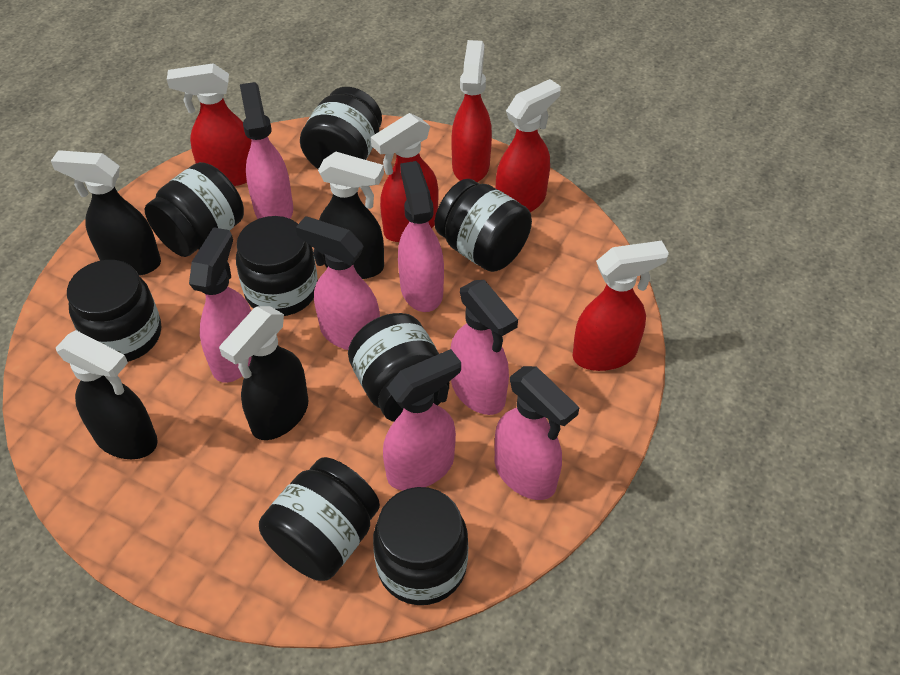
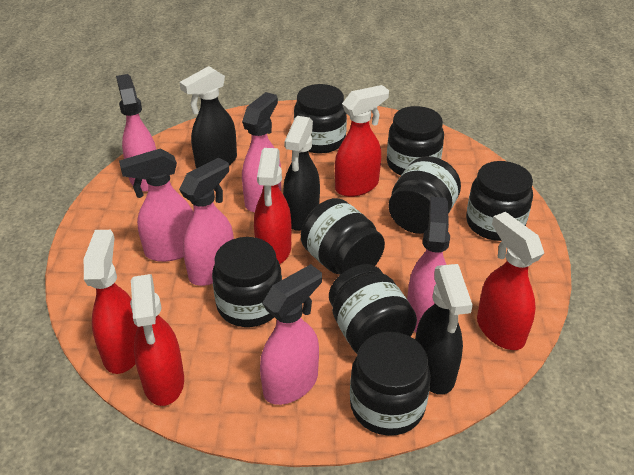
black spray bottle: 4 -> 3
pink spray bottle: 7 -> 6

